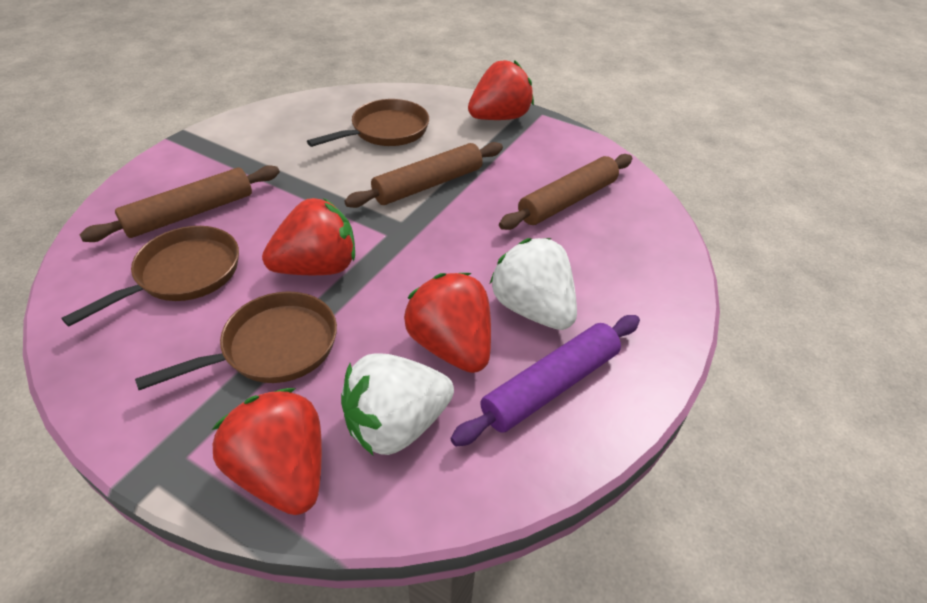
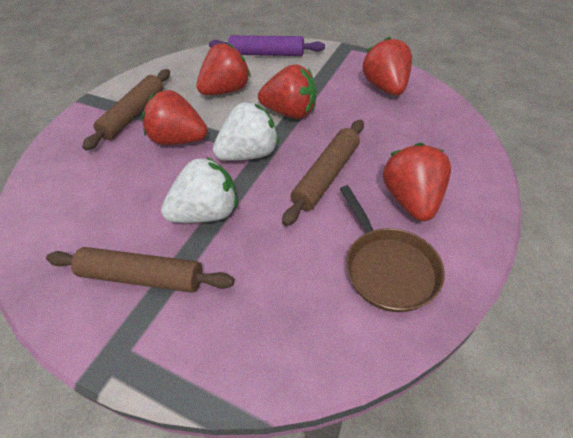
brown pan: 3 -> 1
red strawberry: 4 -> 5

